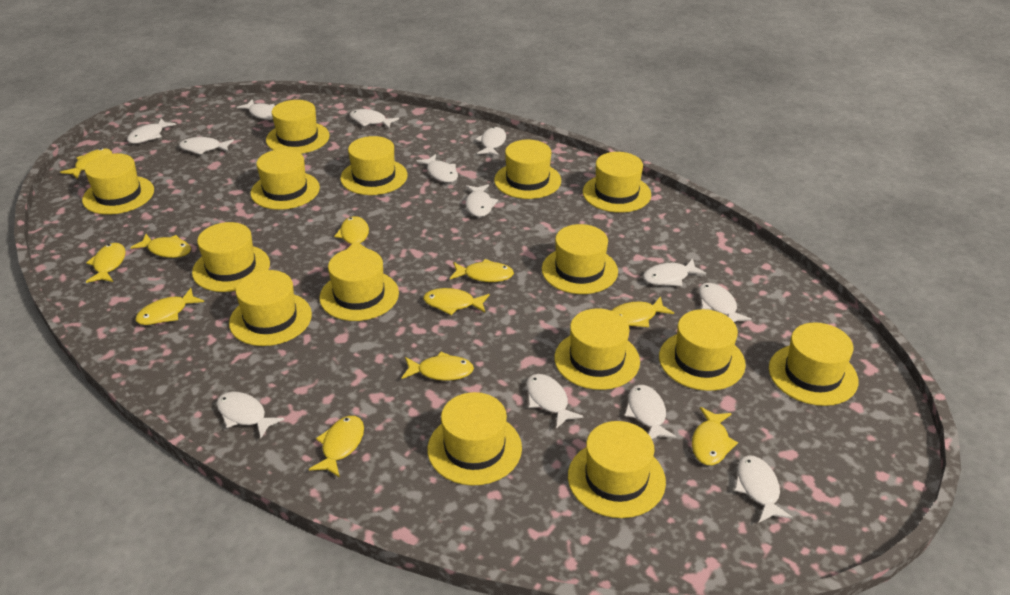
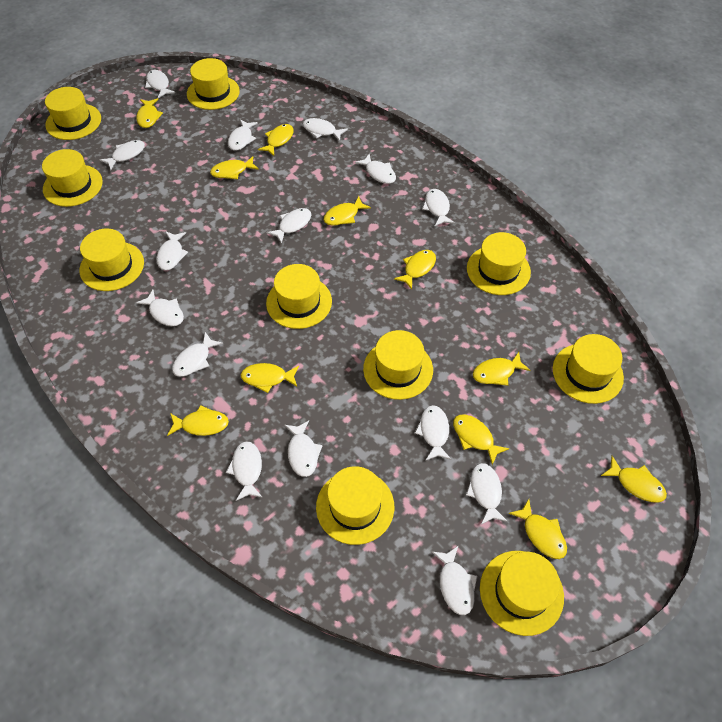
white fish: 13 -> 15
yellow hat: 15 -> 10

